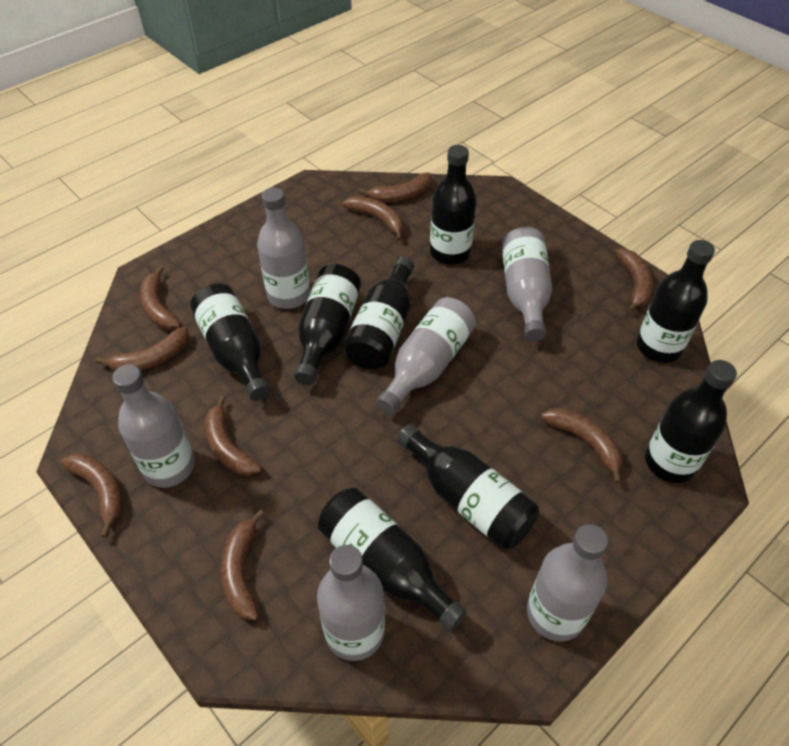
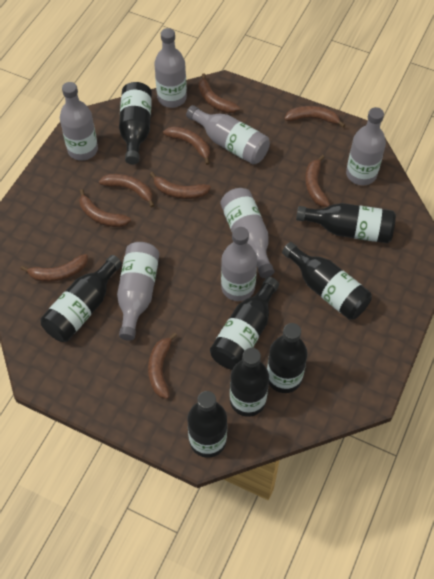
grey bottle: 6 -> 7

